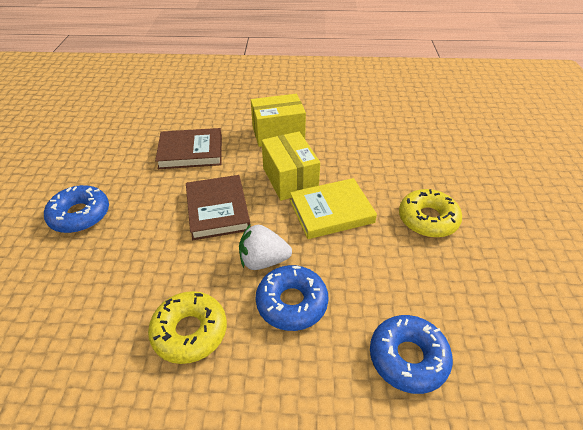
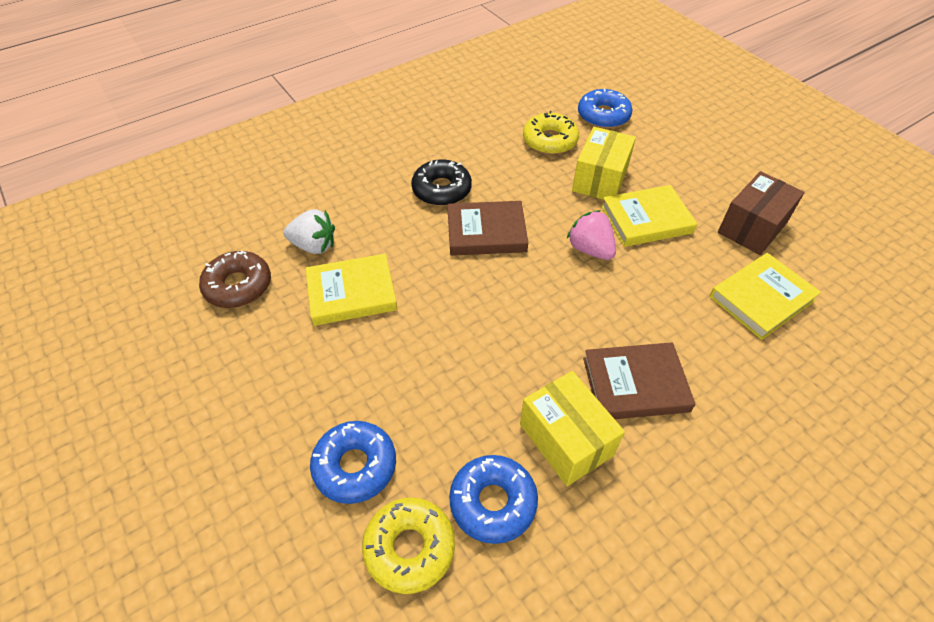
black donut: 0 -> 1
brown box: 0 -> 1
brown donut: 0 -> 1
pink strawberry: 0 -> 1
yellow book: 1 -> 3

